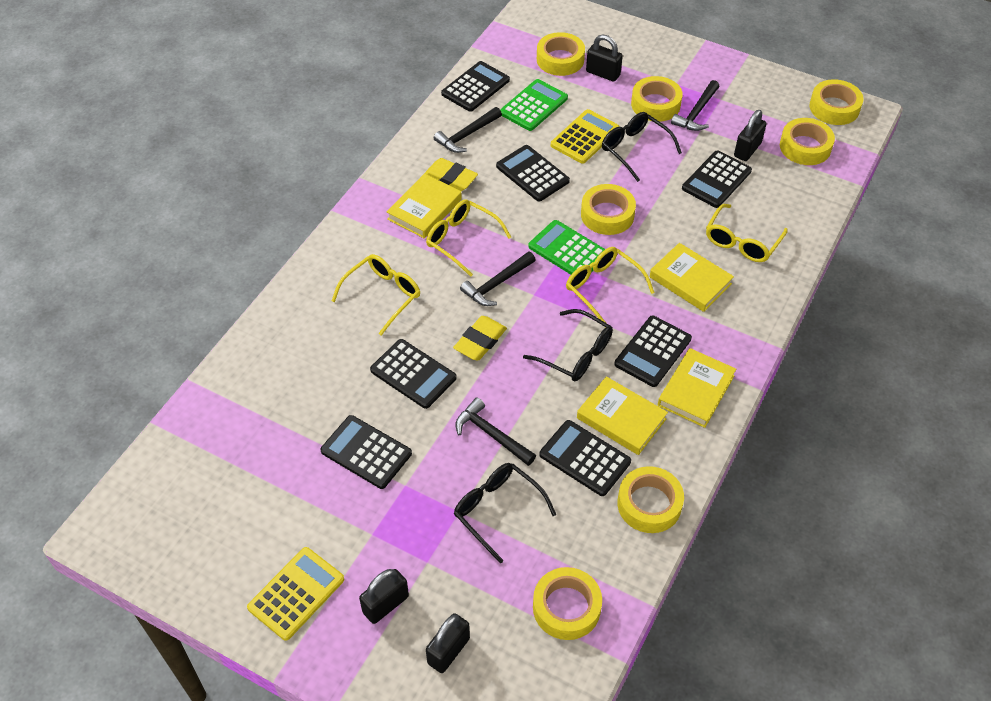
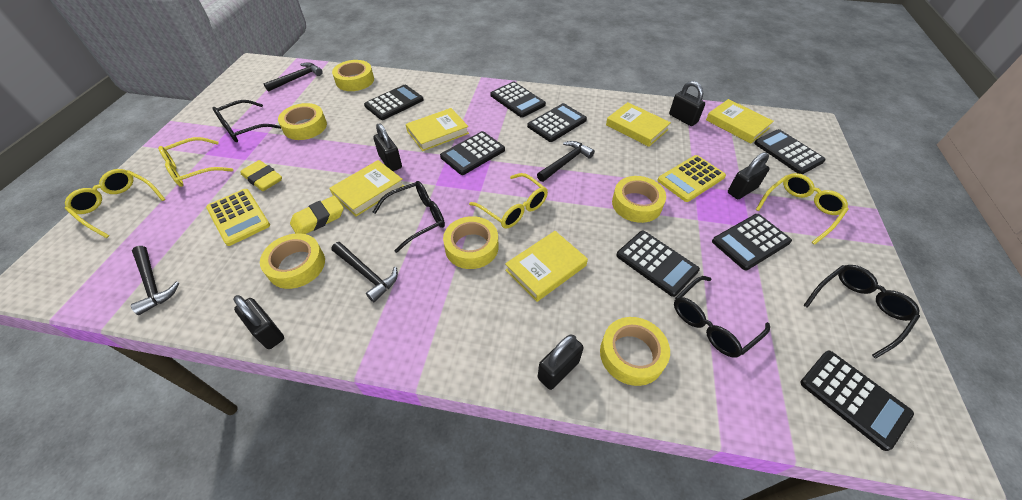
black calculator: 7 -> 8
black glasses: 3 -> 4
black padlock: 4 -> 5
green calculator: 2 -> 0
yellow book: 4 -> 5
yellow tape: 7 -> 6

